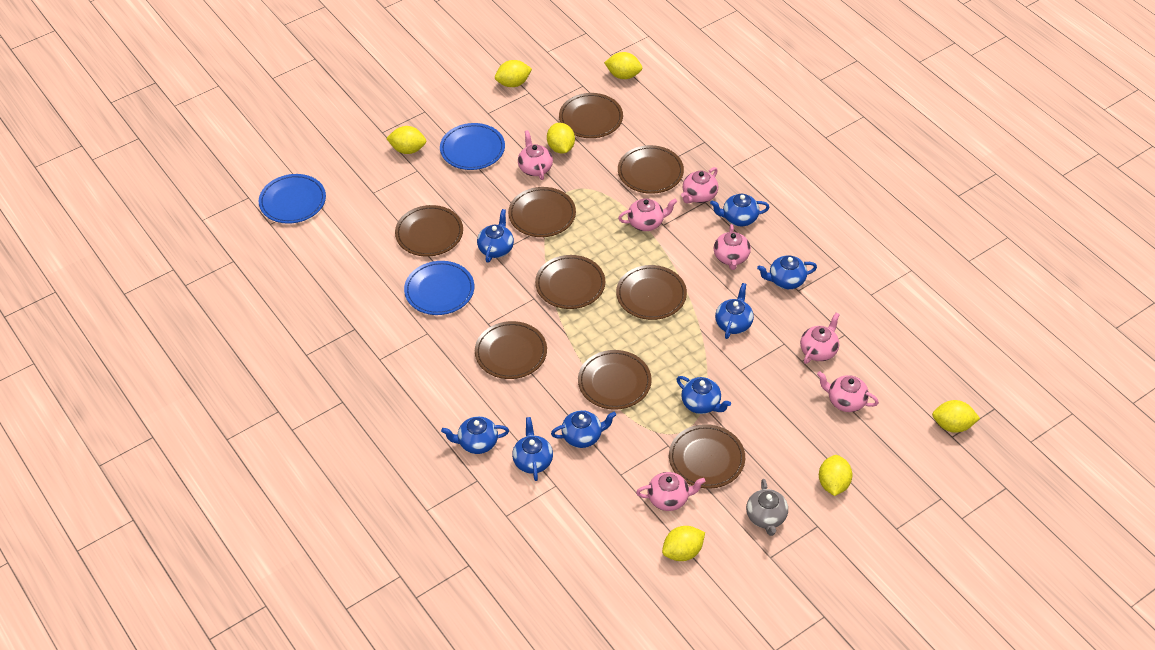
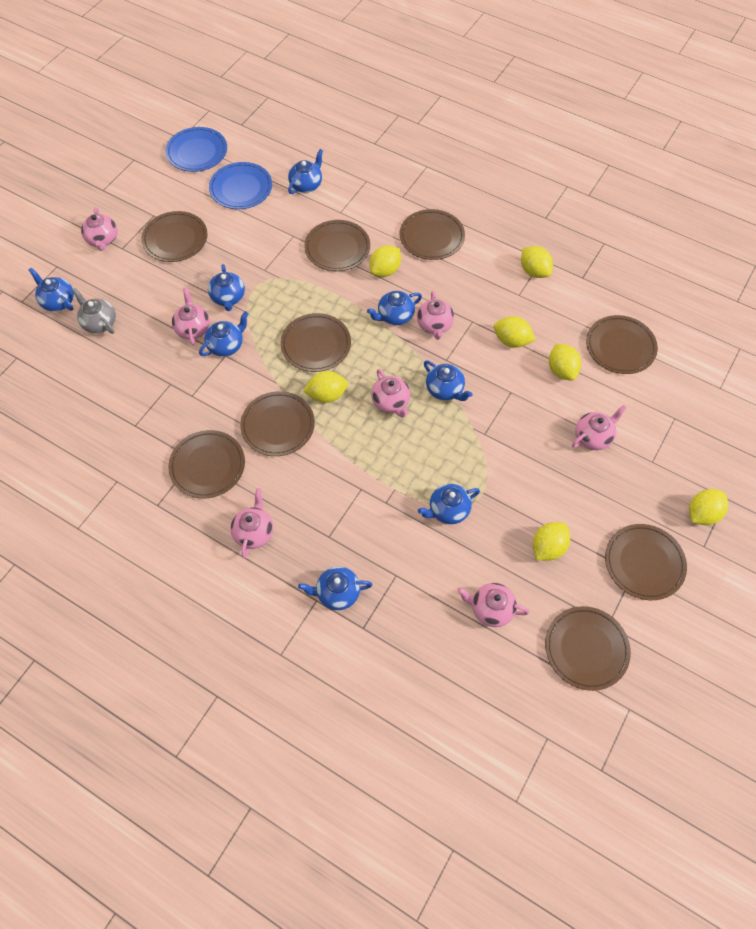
blue plate: 3 -> 2

